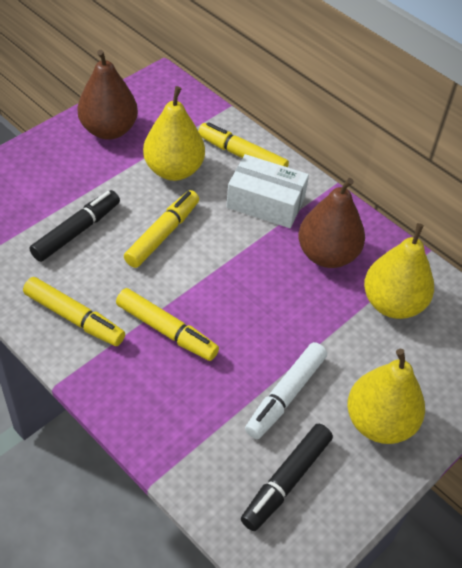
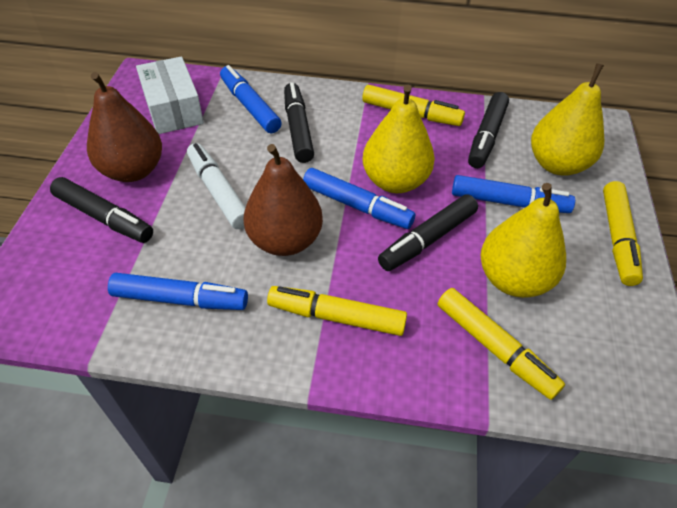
black marker: 2 -> 4
blue marker: 0 -> 4

